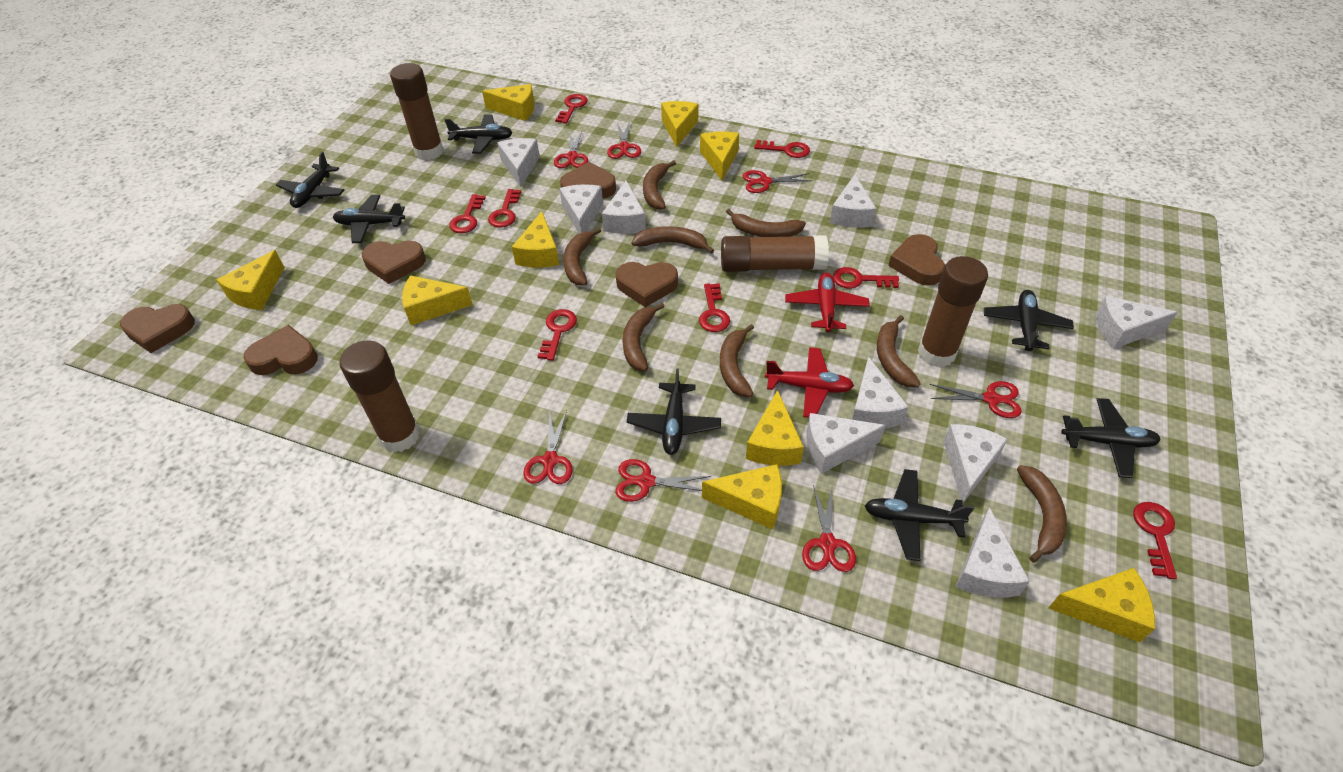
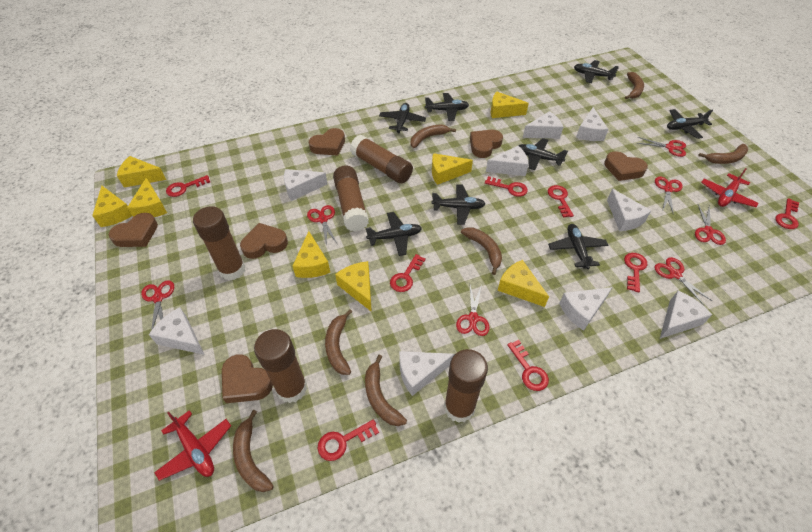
black plane: 7 -> 8
brown banana: 8 -> 7
brown glue stick: 4 -> 5
yellow cheese: 9 -> 8

